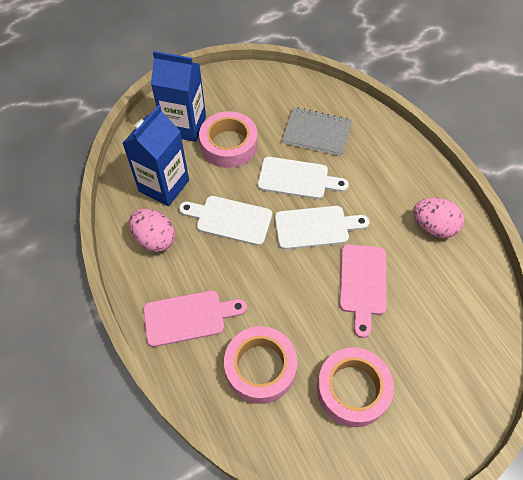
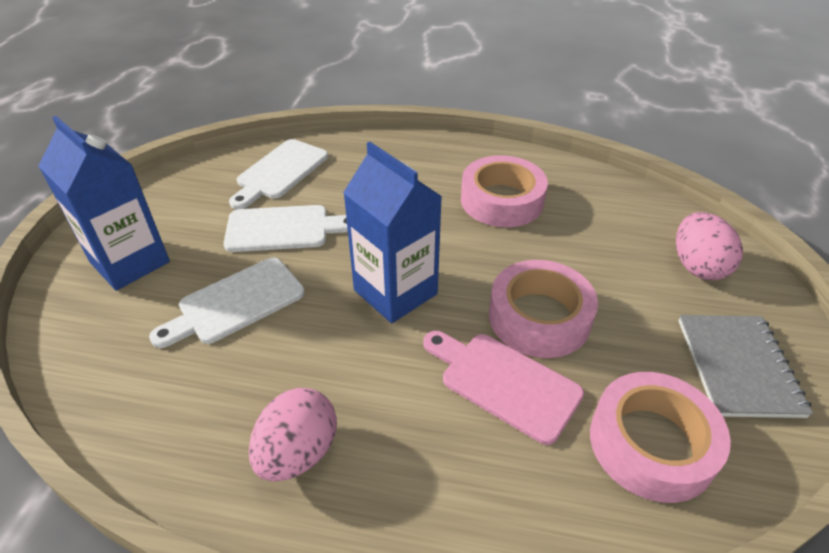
pink cutting board: 2 -> 1

